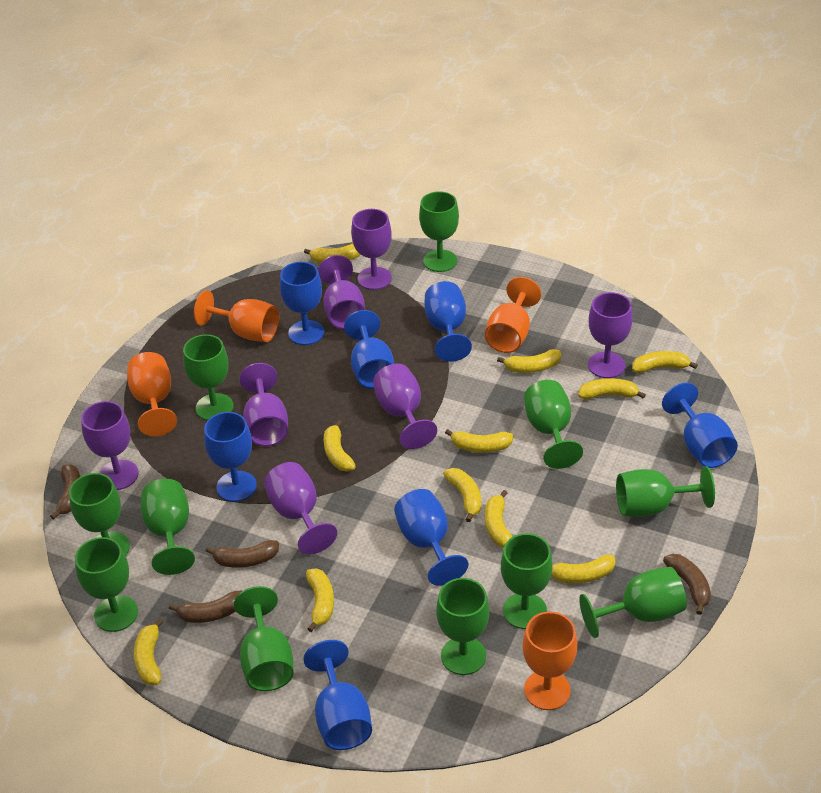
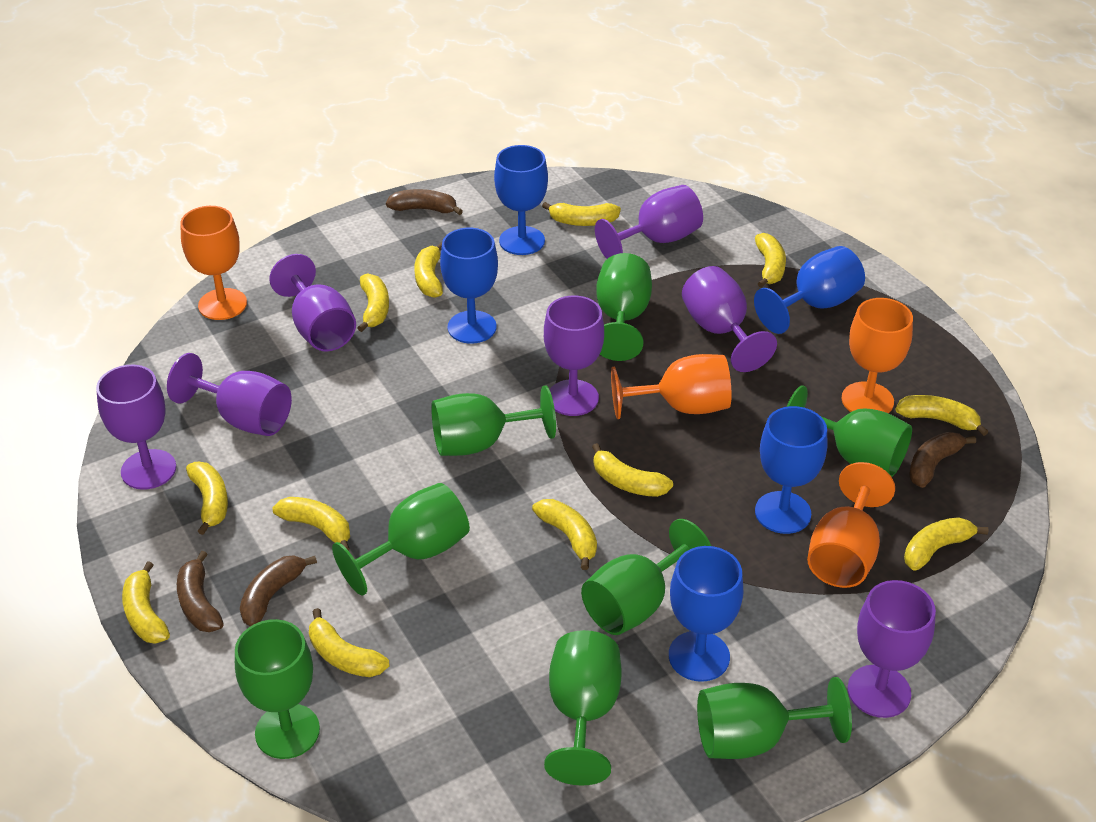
blue goblet: 7 -> 5
green goblet: 11 -> 8
yellow banana: 11 -> 12

